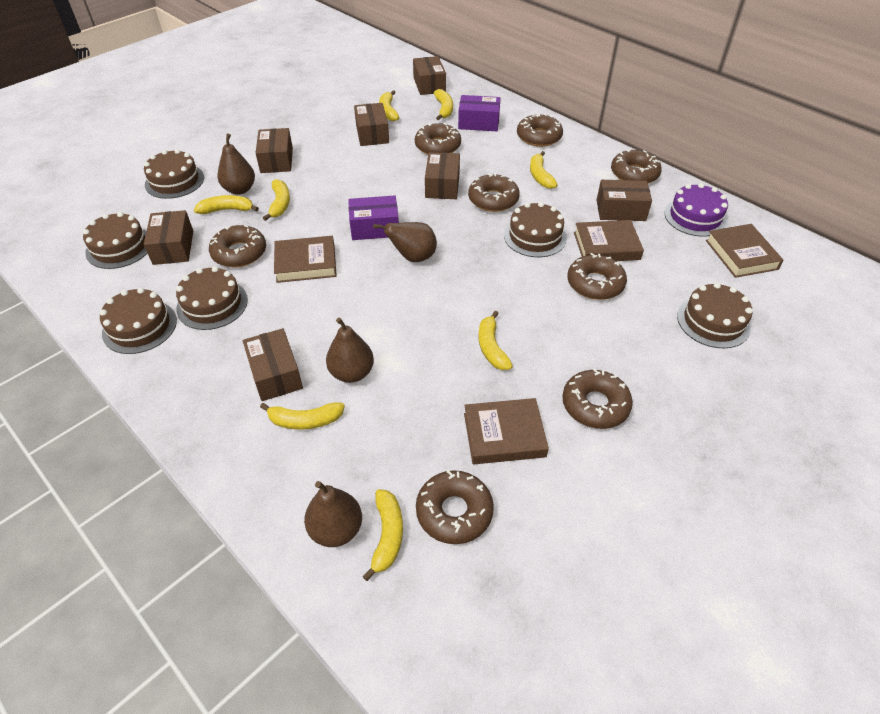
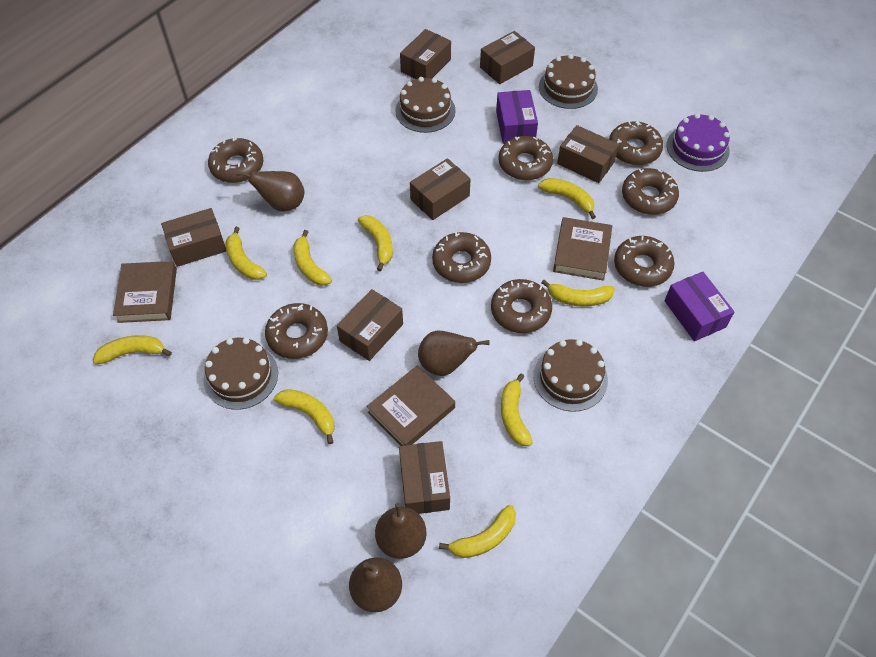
brown book: 4 -> 3
brown cake: 6 -> 4
yellow banana: 8 -> 9

